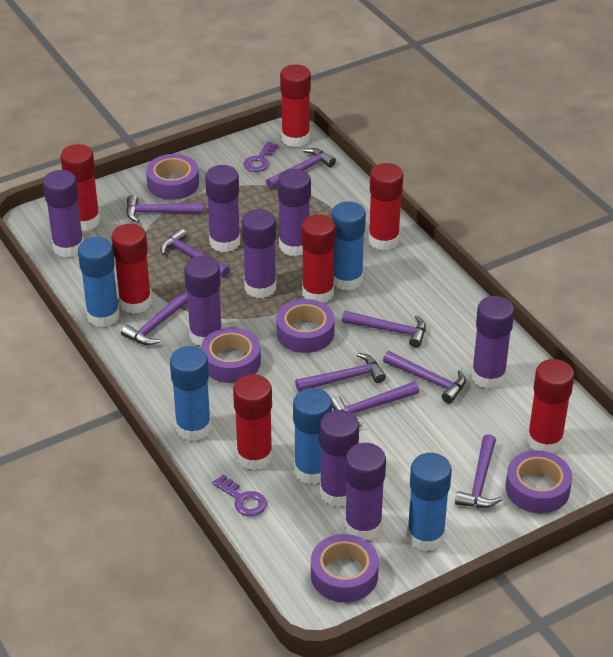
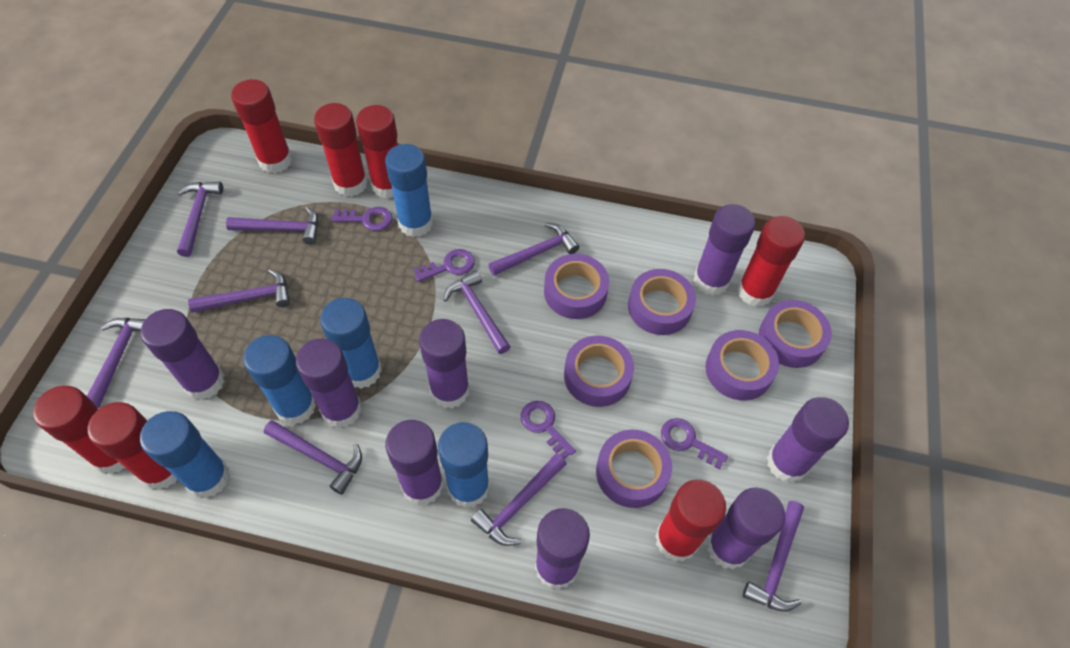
purple key: 2 -> 4
purple tape: 5 -> 6

